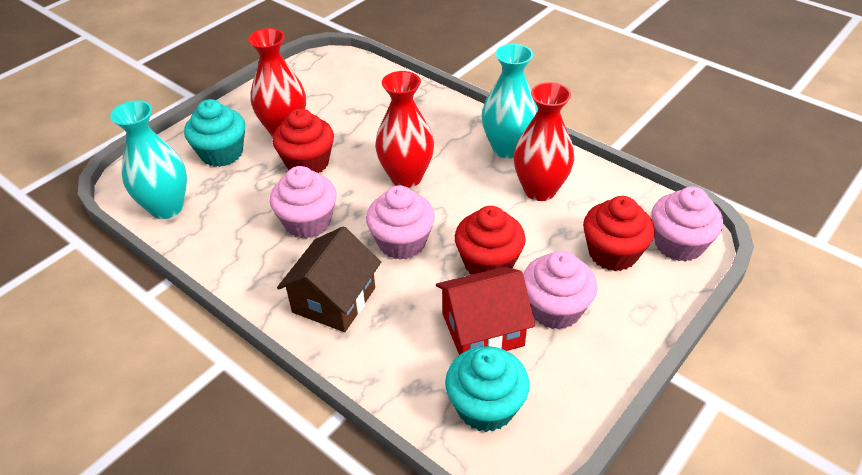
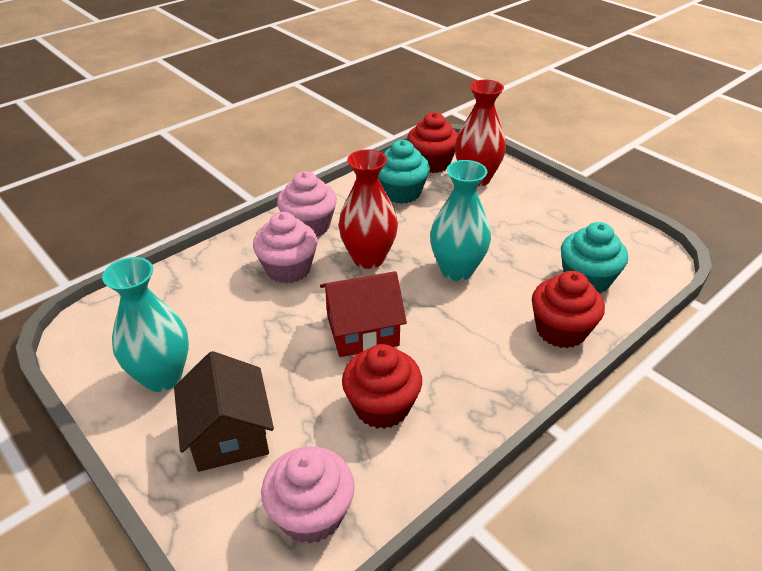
pink cupcake: 4 -> 3
red vase: 3 -> 2

